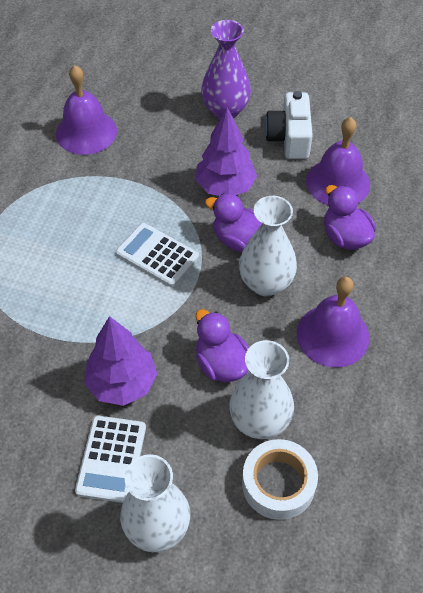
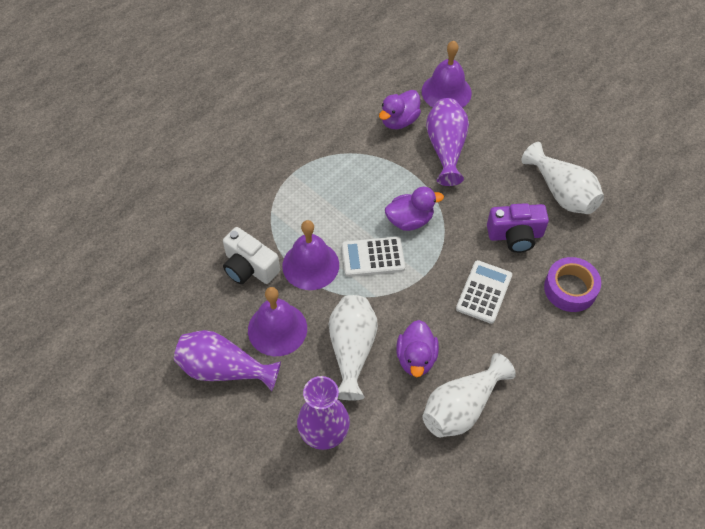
purple camera: 0 -> 1
purple tape: 0 -> 1
purple tree: 2 -> 0
purple vase: 1 -> 3
white tape: 1 -> 0

